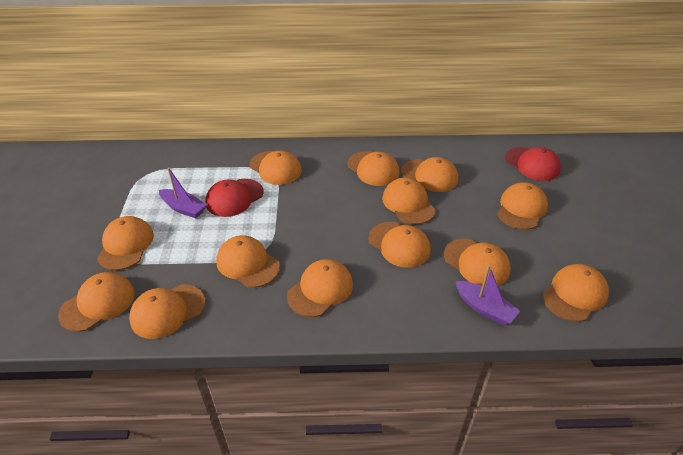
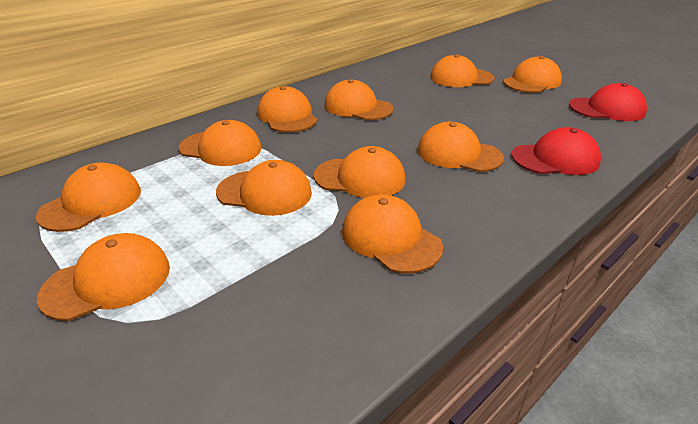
orange cap: 13 -> 11
purple boat: 2 -> 0

